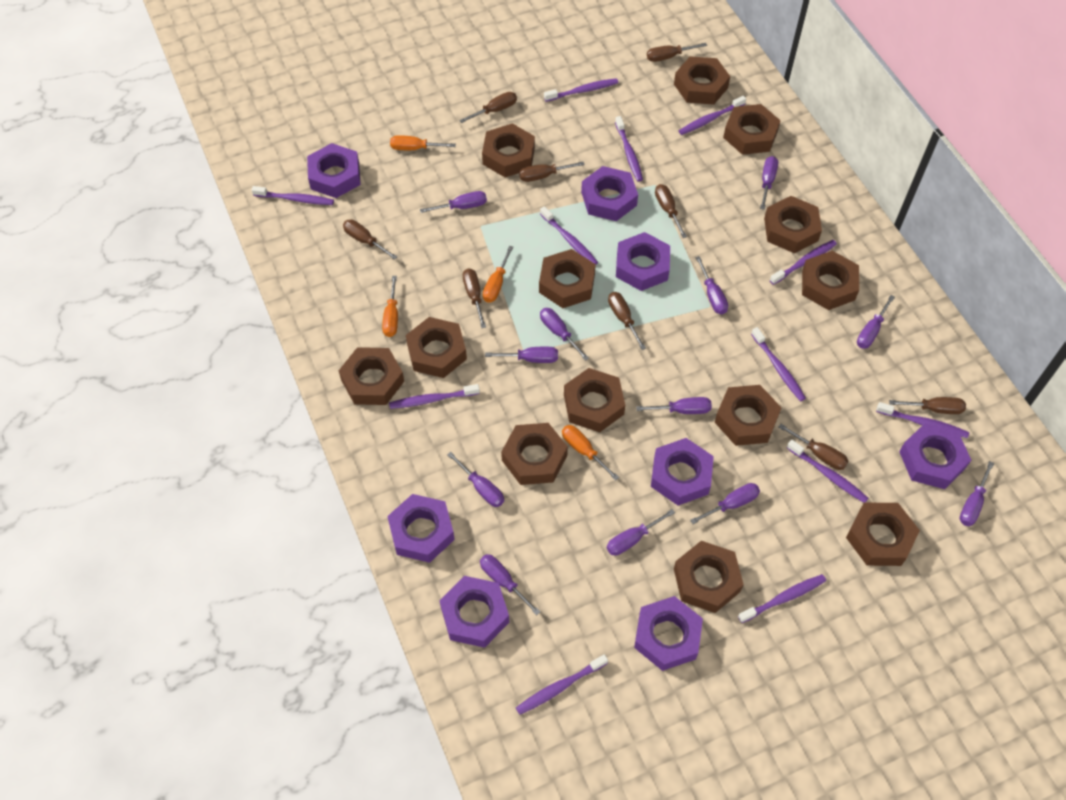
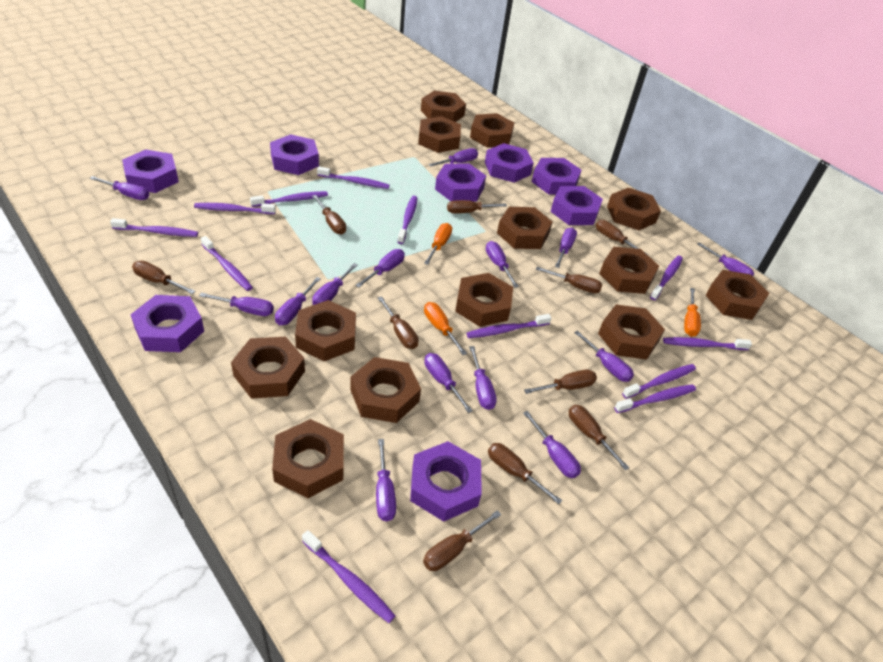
brown screwdriver: 9 -> 10
orange screwdriver: 4 -> 3
purple screwdriver: 12 -> 14

